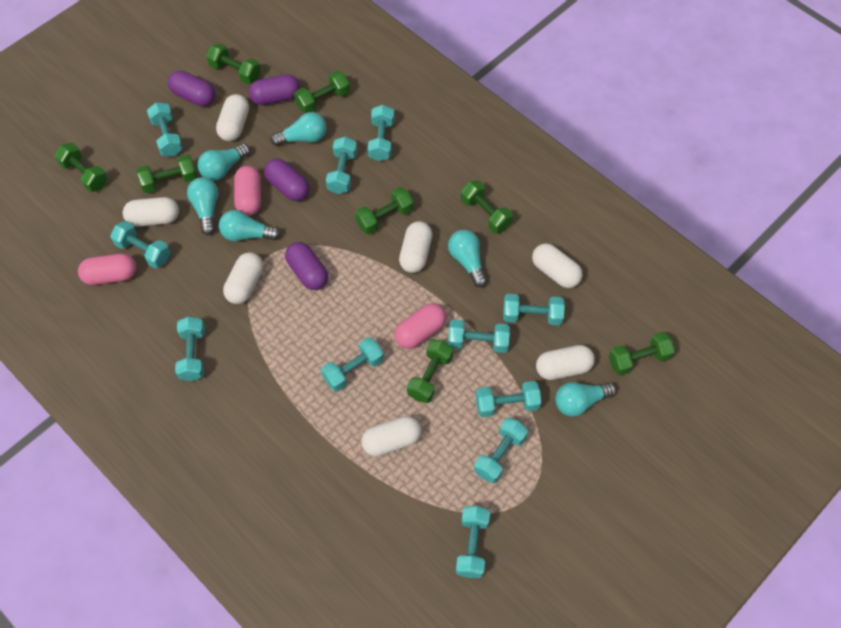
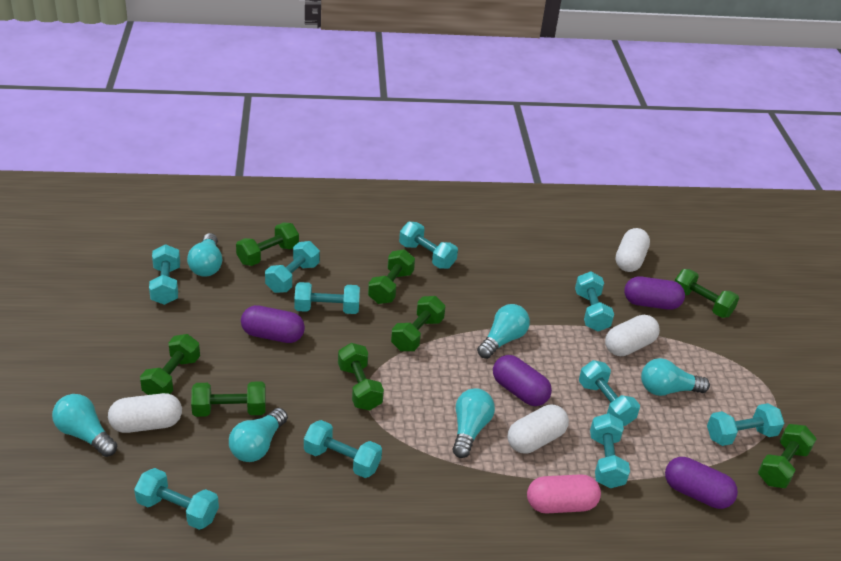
pink capsule: 3 -> 1
turquoise dumbbell: 11 -> 10
white capsule: 7 -> 4

